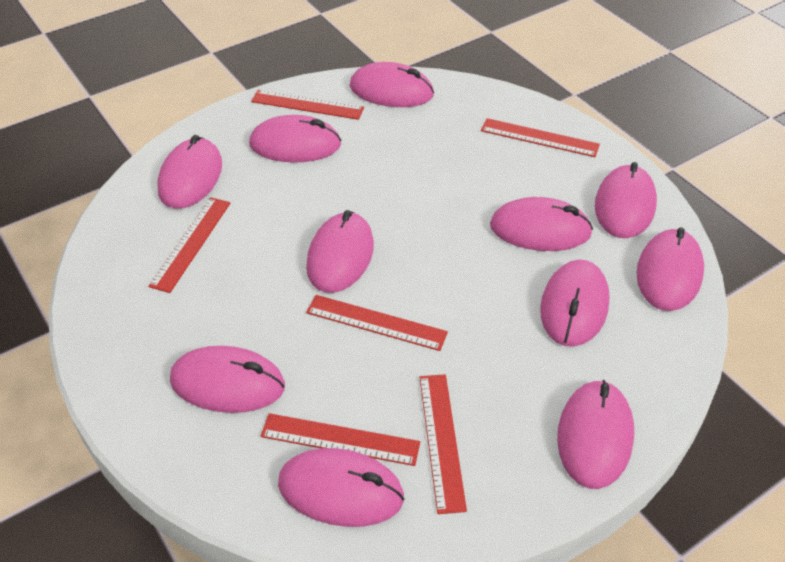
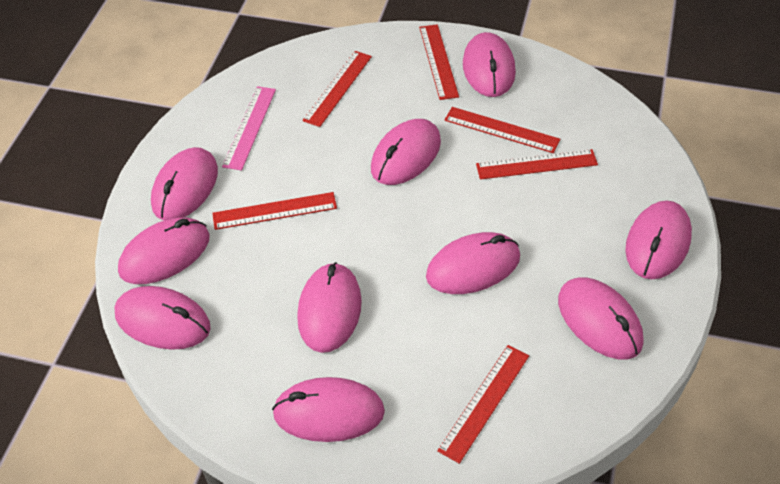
pink mouse: 11 -> 10
pink ruler: 0 -> 1

